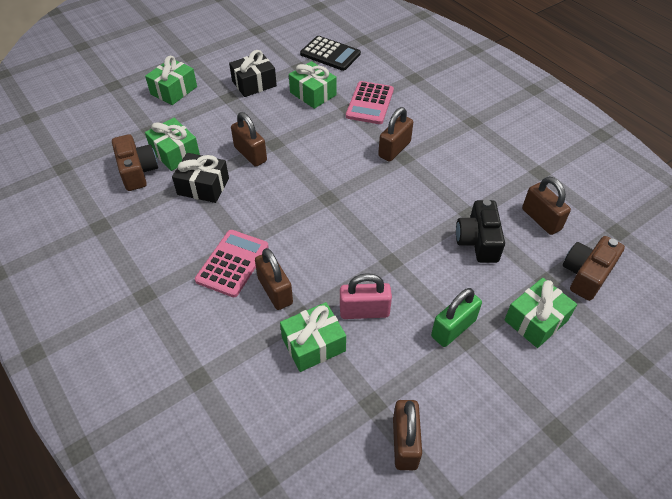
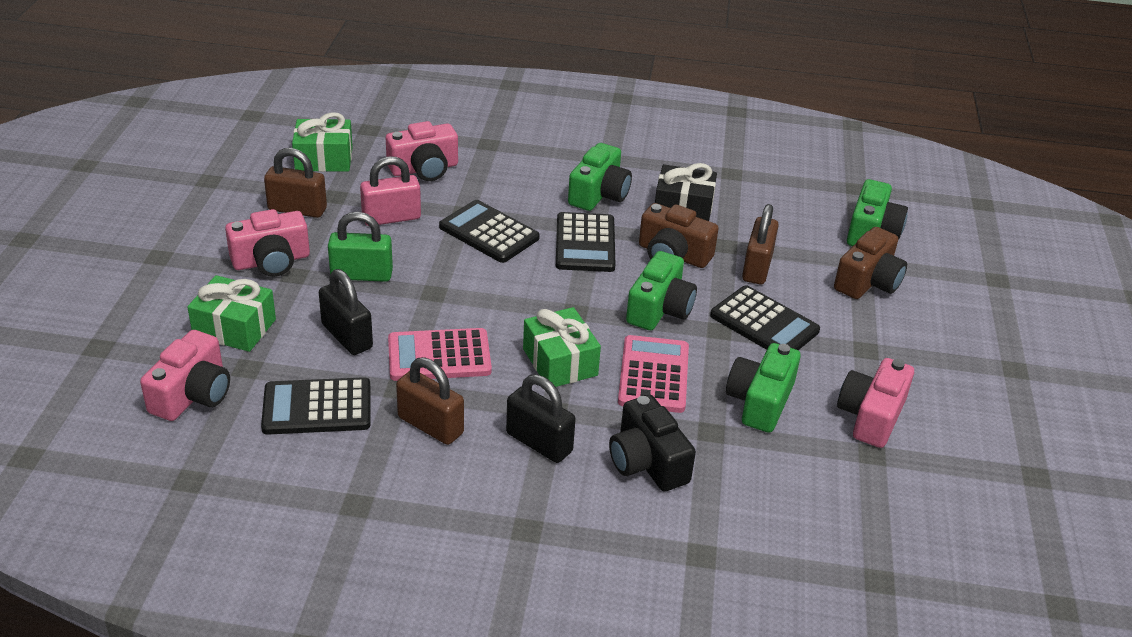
black calculator: 1 -> 4
black gift: 2 -> 1
black padlock: 0 -> 2
brown padlock: 5 -> 3
green camera: 0 -> 4
green gift: 5 -> 3
pink camera: 0 -> 4

